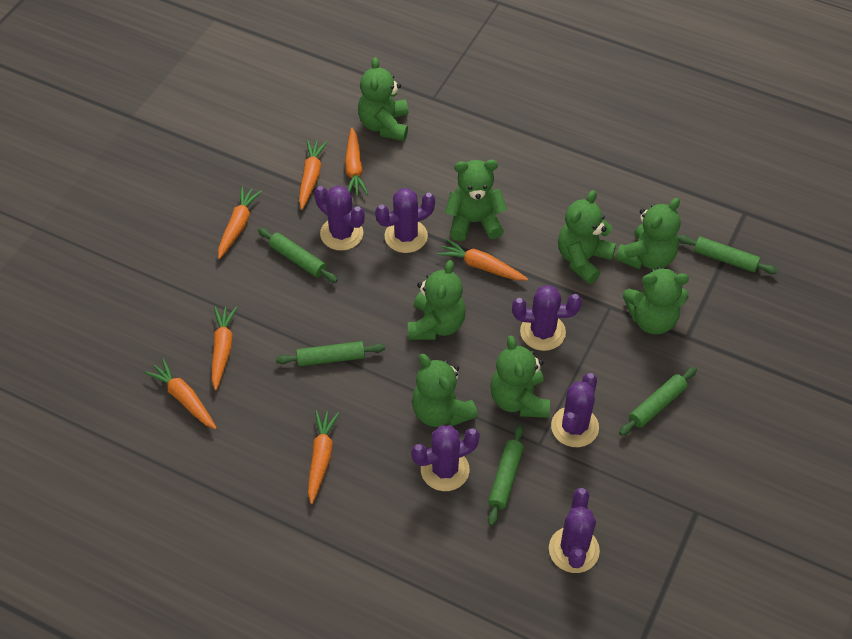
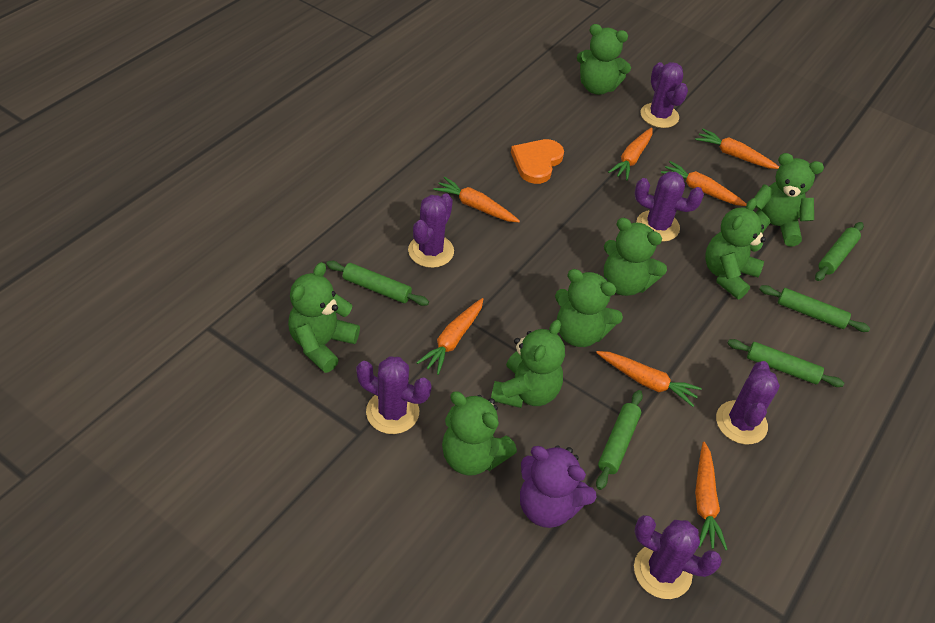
orange heart: 0 -> 1
purple teddy bear: 0 -> 1

